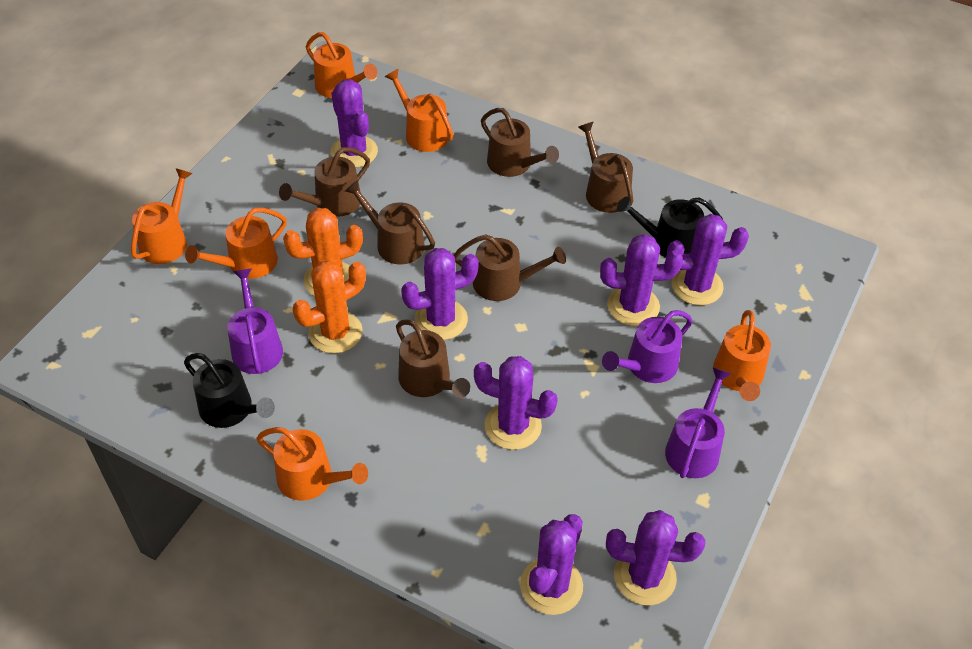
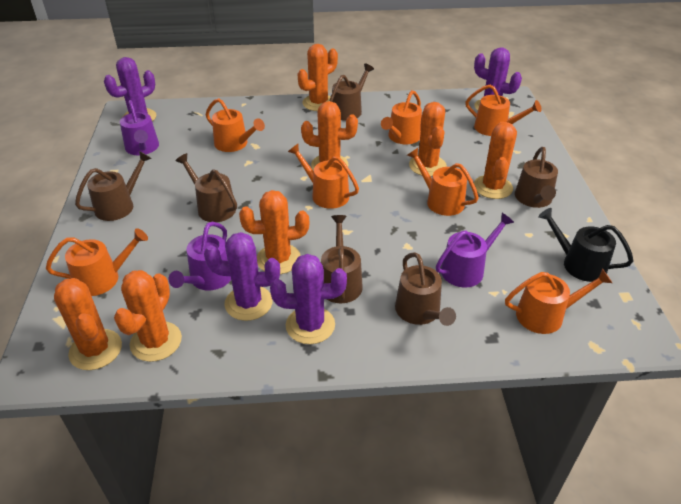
black watering can: 2 -> 1
orange cactus: 2 -> 7
orange watering can: 6 -> 7
purple cactus: 7 -> 4

